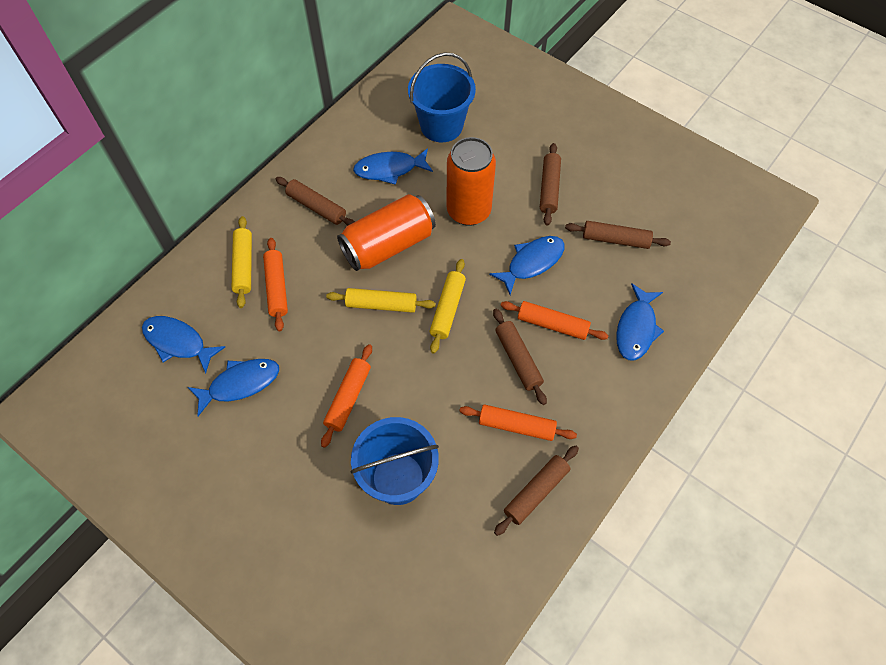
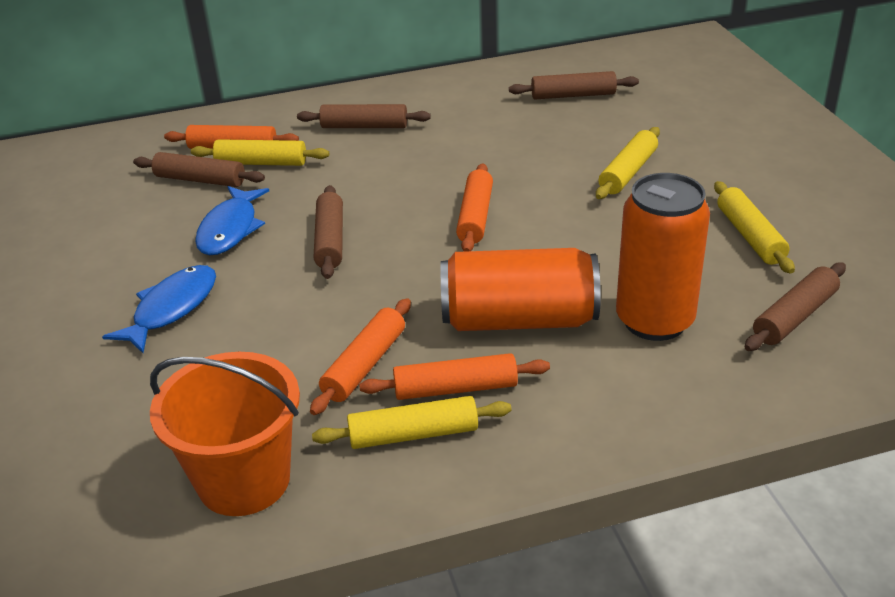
blue bucket: 2 -> 0
blue fish: 5 -> 2
orange bucket: 0 -> 1
yellow rolling pin: 3 -> 4

